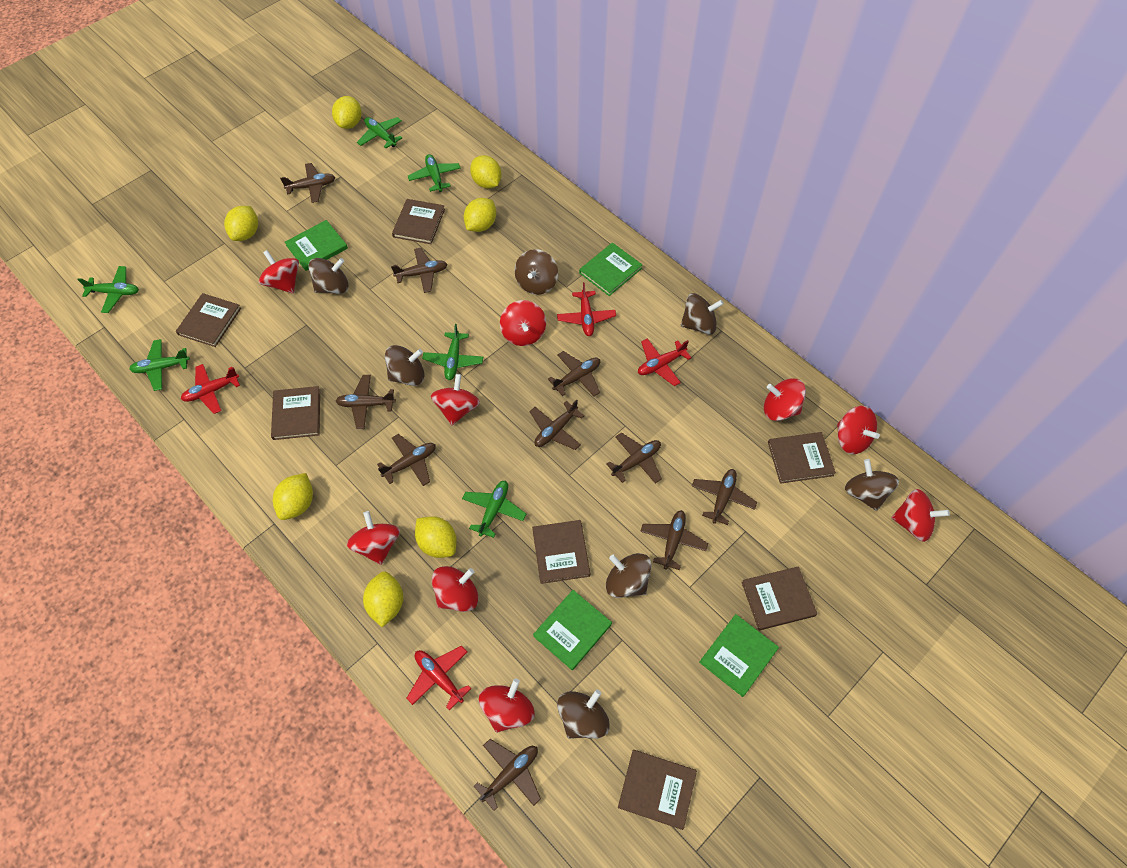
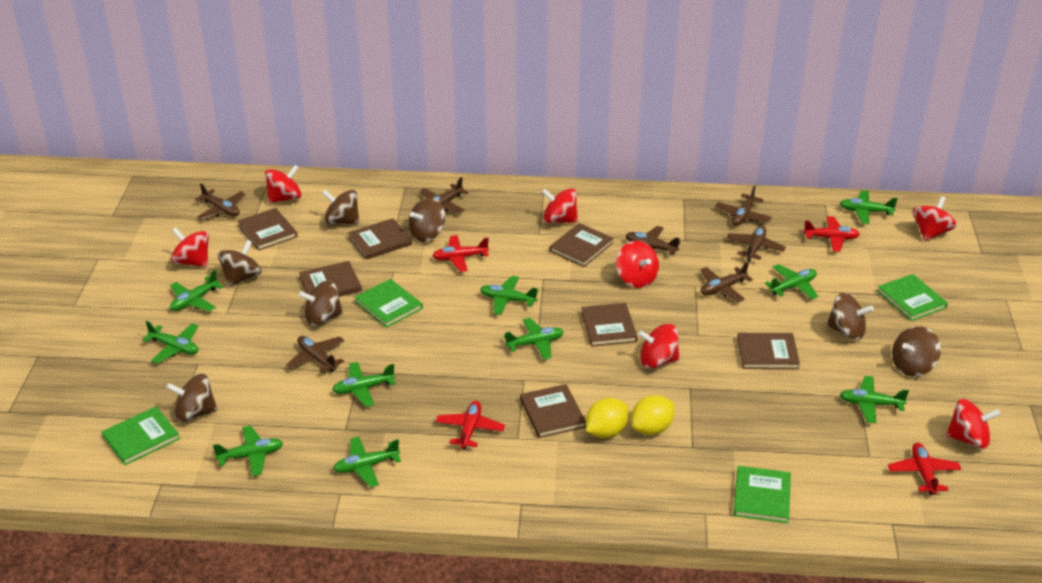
brown plane: 10 -> 7
green plane: 6 -> 10
red spinning top: 9 -> 7
yellow lemon: 7 -> 2

